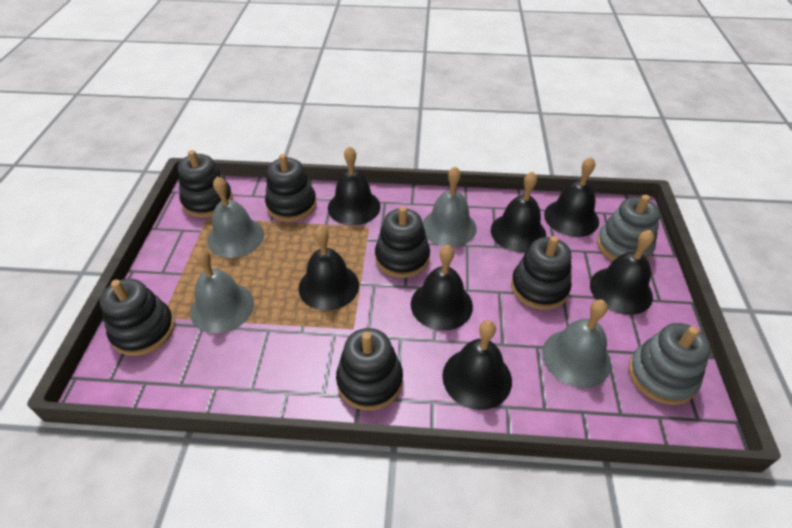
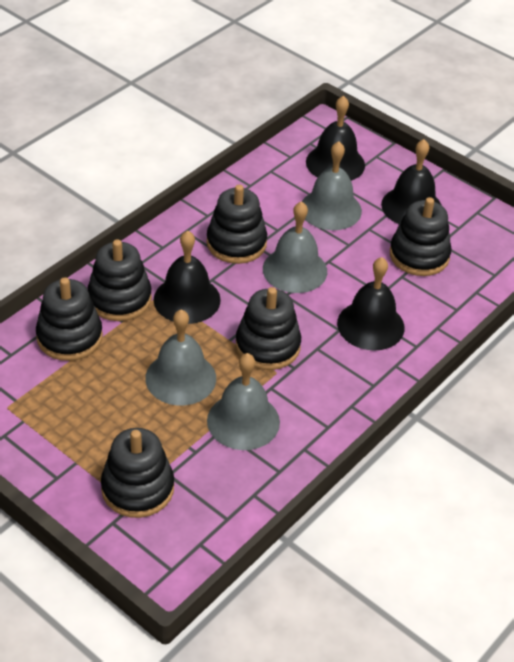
black bell: 7 -> 4
grey stacking toy: 2 -> 0

